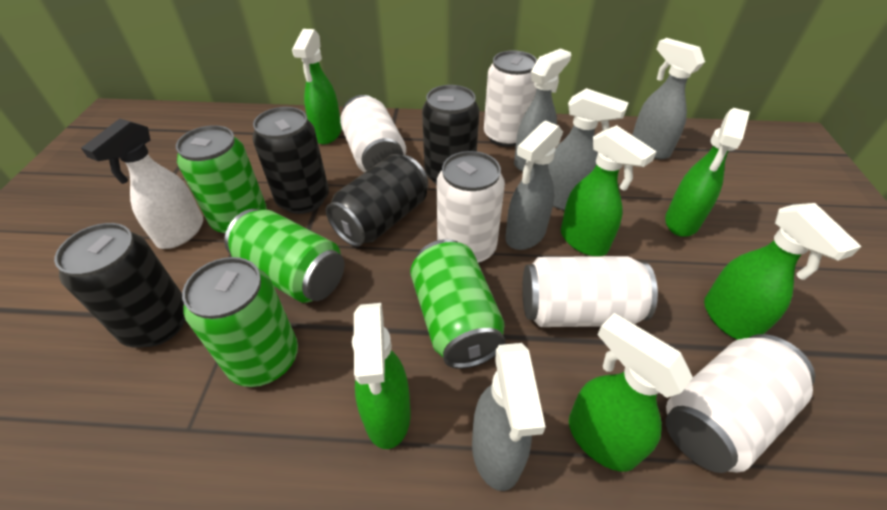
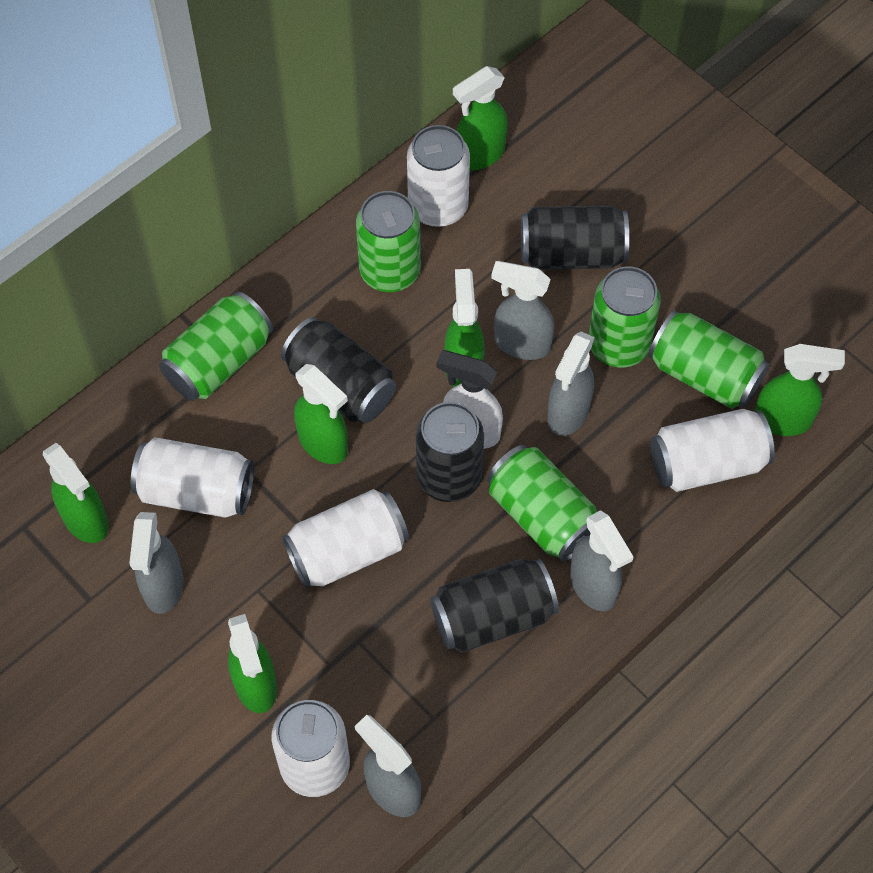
green can: 4 -> 5

